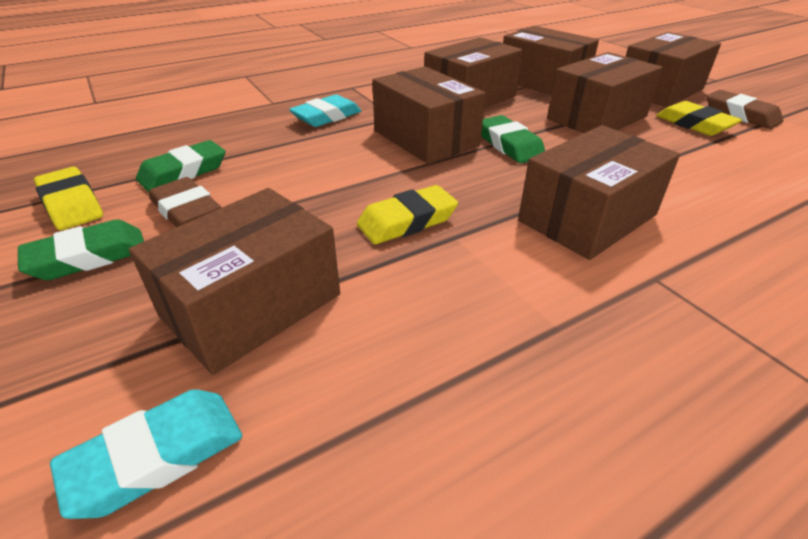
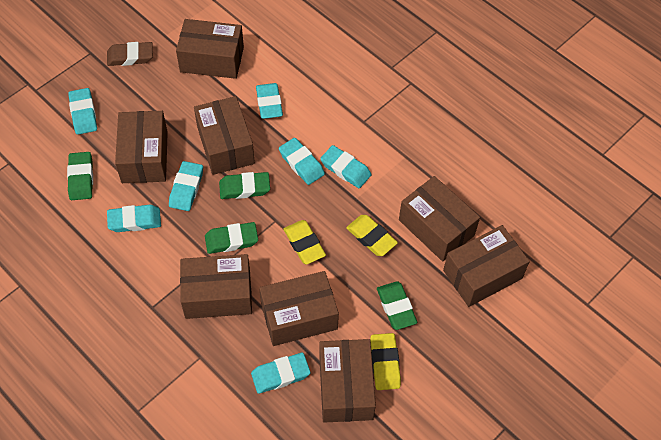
brown box: 7 -> 8
brown eraser: 2 -> 1
green eraser: 3 -> 4
turquoise eraser: 2 -> 7

